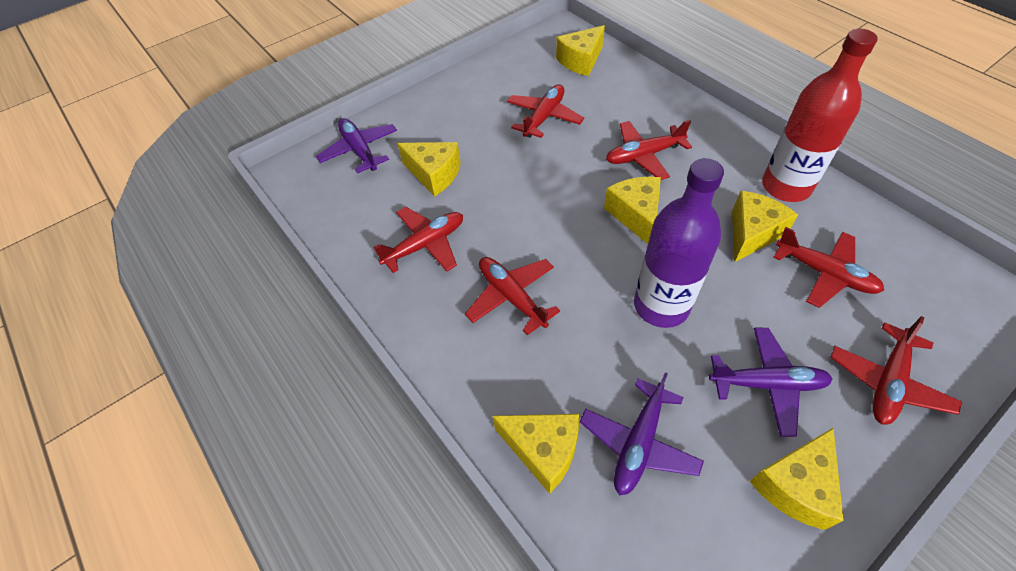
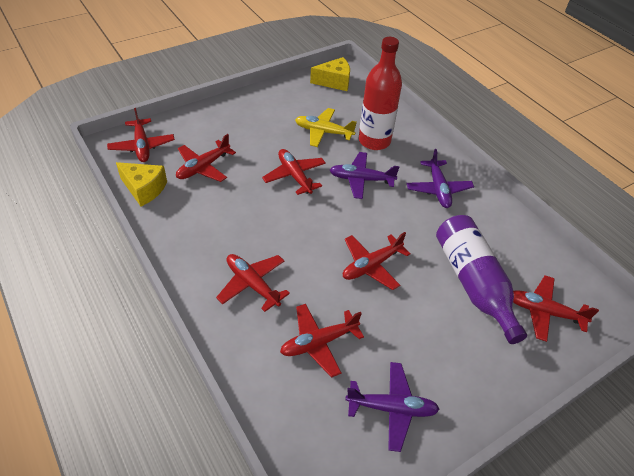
red plane: 6 -> 7
yellow cheese: 6 -> 2
yellow plane: 0 -> 1

